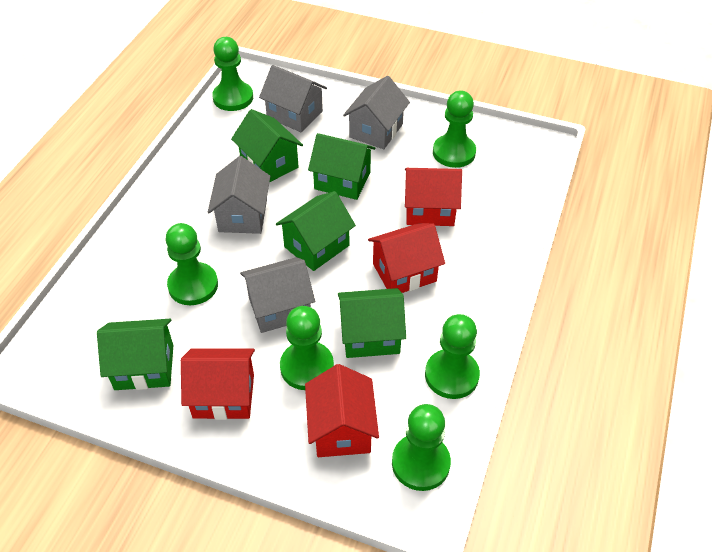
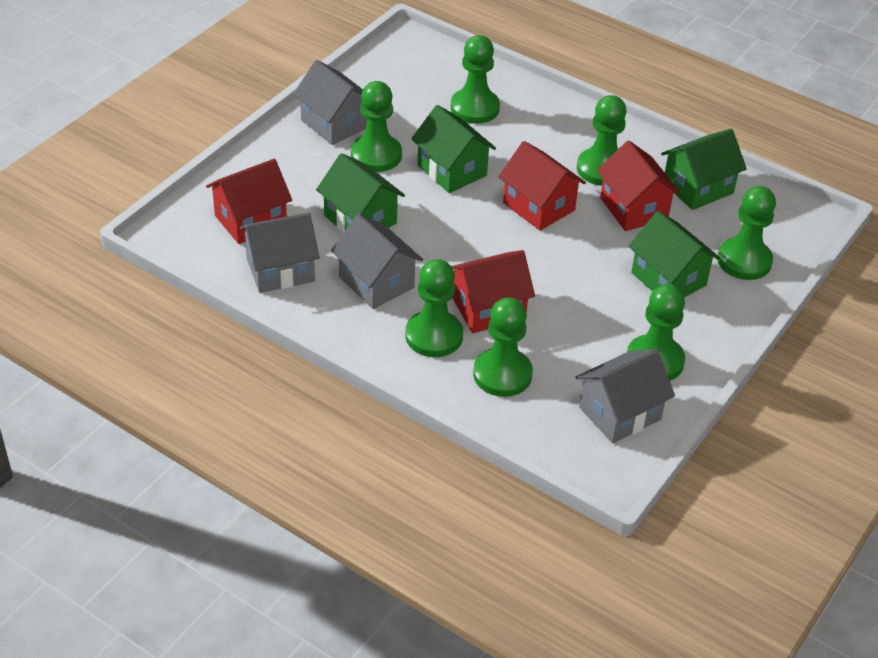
green house: 5 -> 4
green pawn: 6 -> 7

